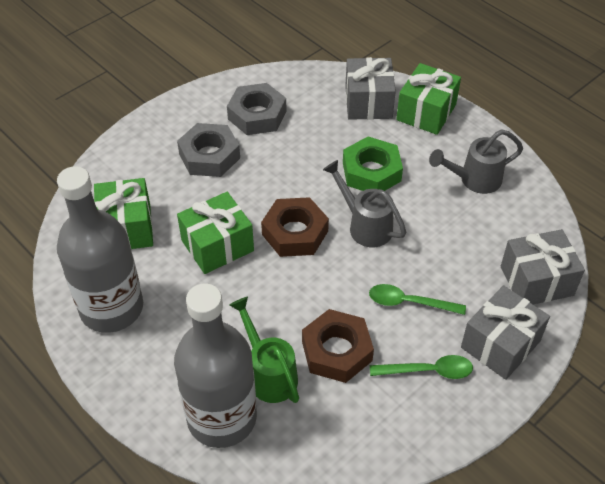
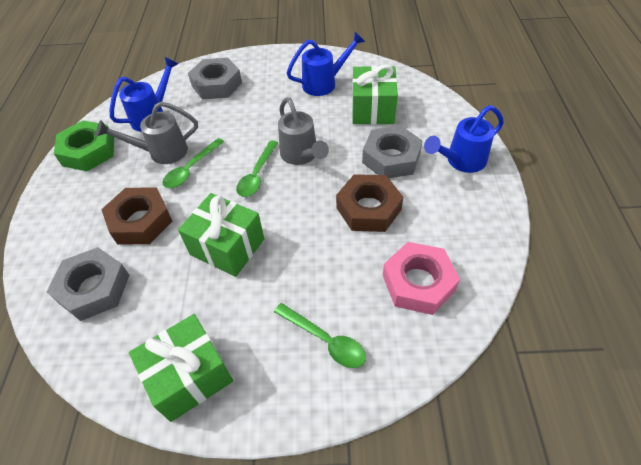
blue watering can: 0 -> 3
green spoon: 2 -> 3
green watering can: 1 -> 0
grey bottle: 2 -> 0
grey gift: 3 -> 0
grey nut: 2 -> 3
pink nut: 0 -> 1

